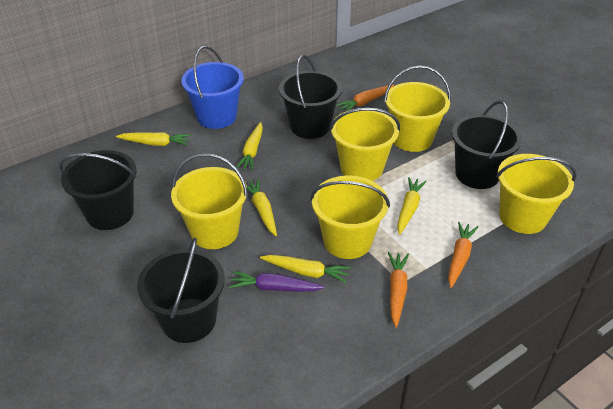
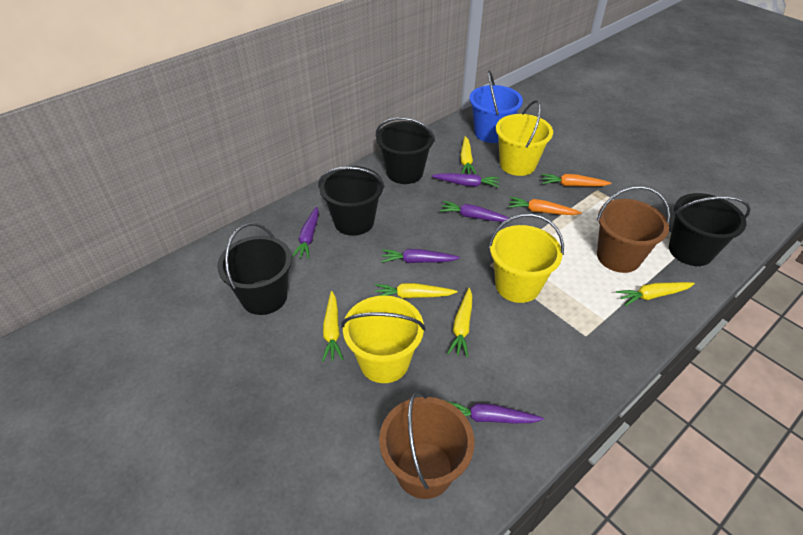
brown bucket: 0 -> 2
orange carrot: 3 -> 2
purple carrot: 1 -> 5
yellow bucket: 5 -> 3

